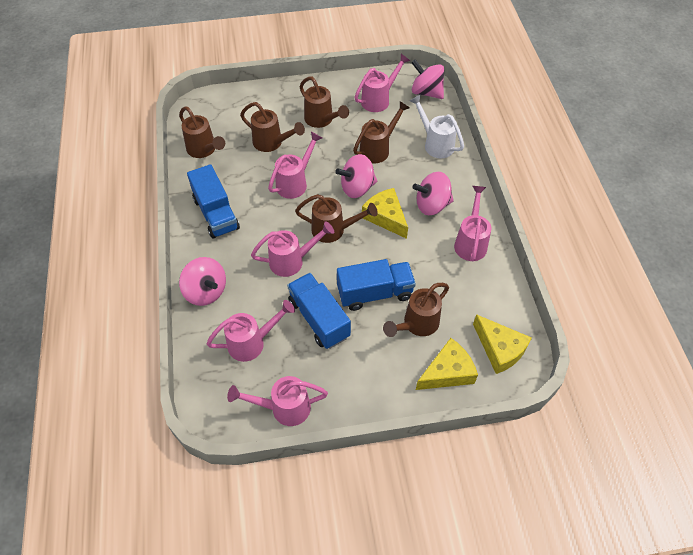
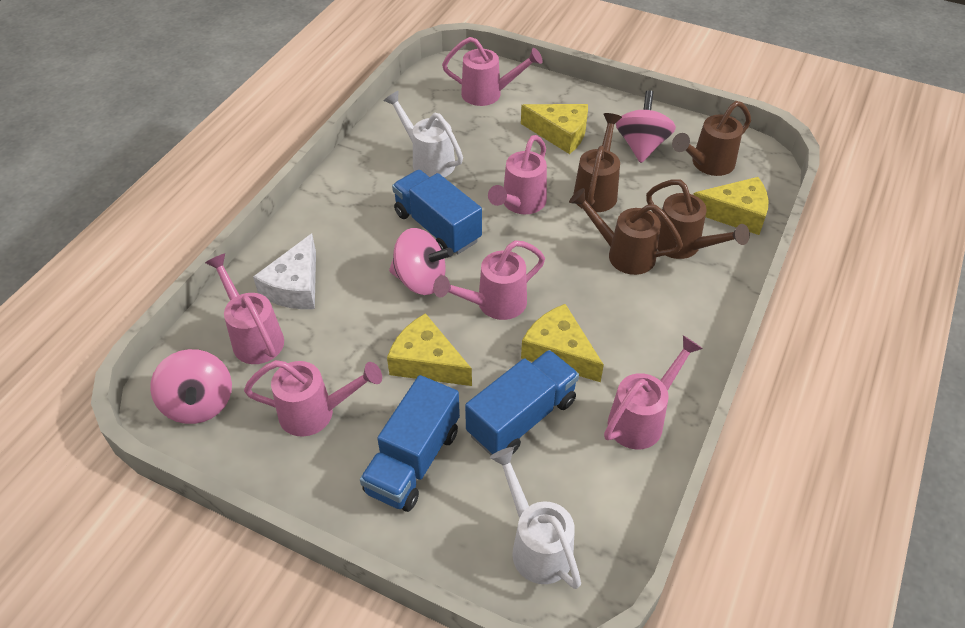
brown watering can: 6 -> 4
pink spinning top: 4 -> 3
white cheese: 0 -> 1
white watering can: 1 -> 2
yellow cheese: 3 -> 4

